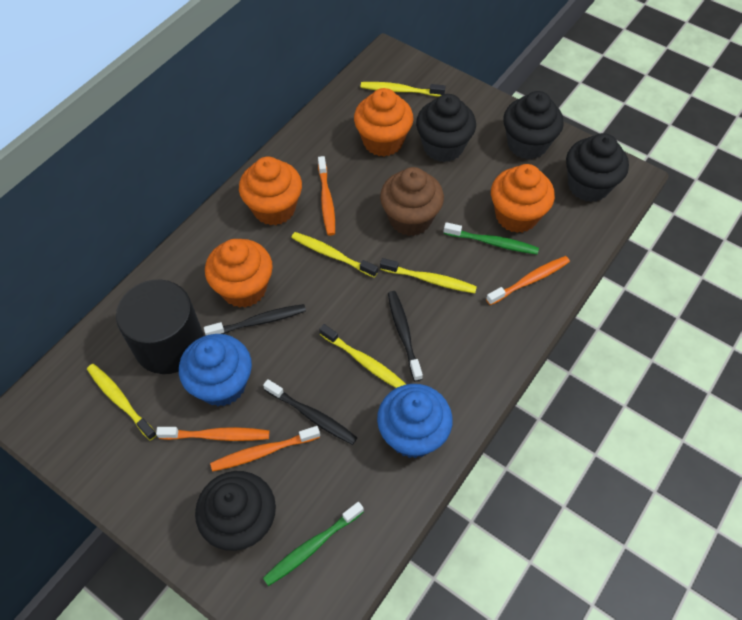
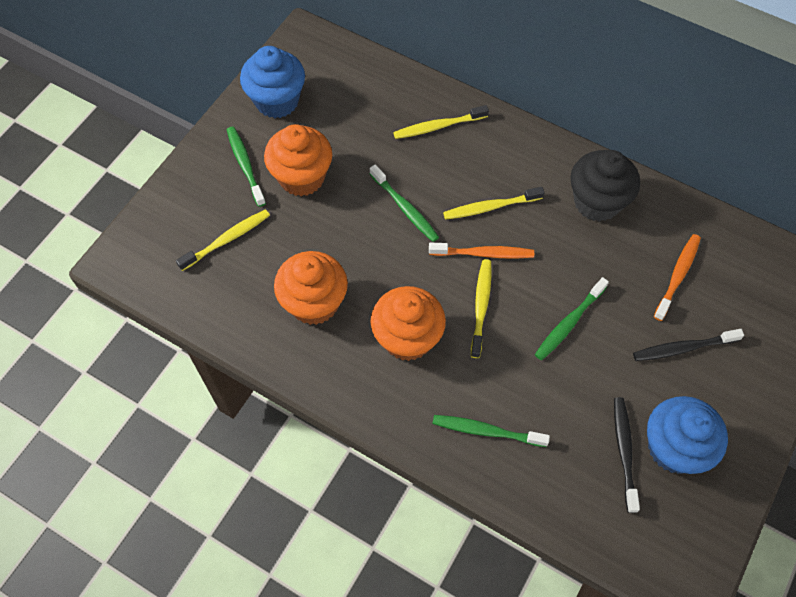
black cupcake: 4 -> 1
black cylinder: 1 -> 0
black toothbrush: 3 -> 2
brown cupcake: 1 -> 0
green toothbrush: 2 -> 4
orange cupcake: 4 -> 3
orange toothbrush: 4 -> 2
yellow toothbrush: 5 -> 4

